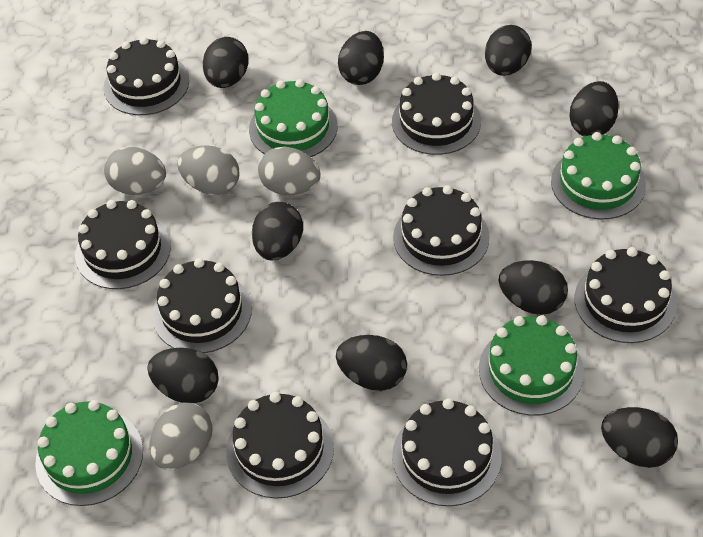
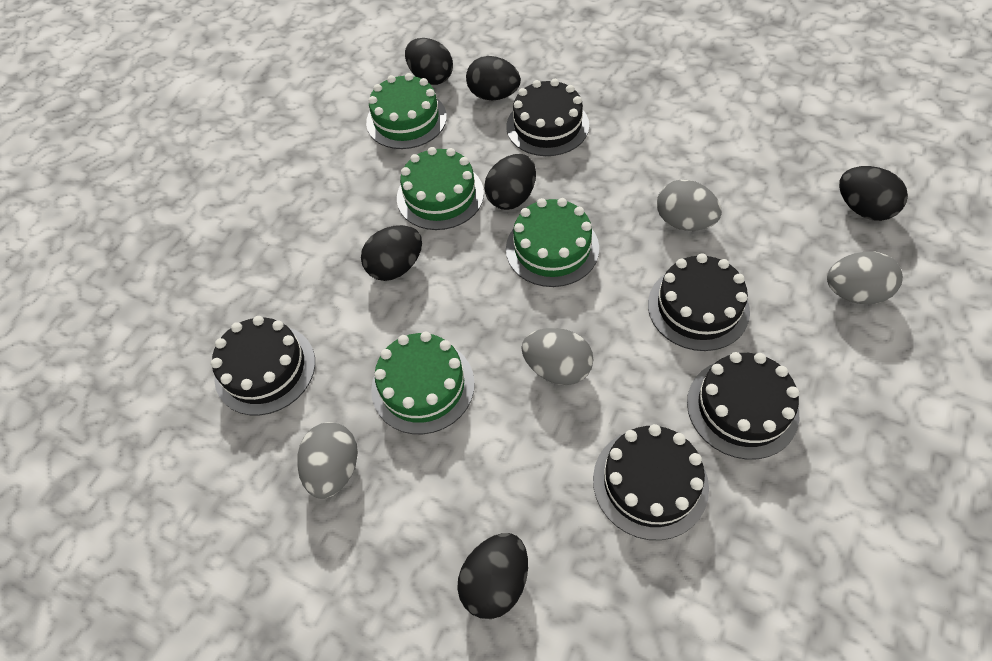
black cake: 8 -> 5
black egg: 9 -> 6

